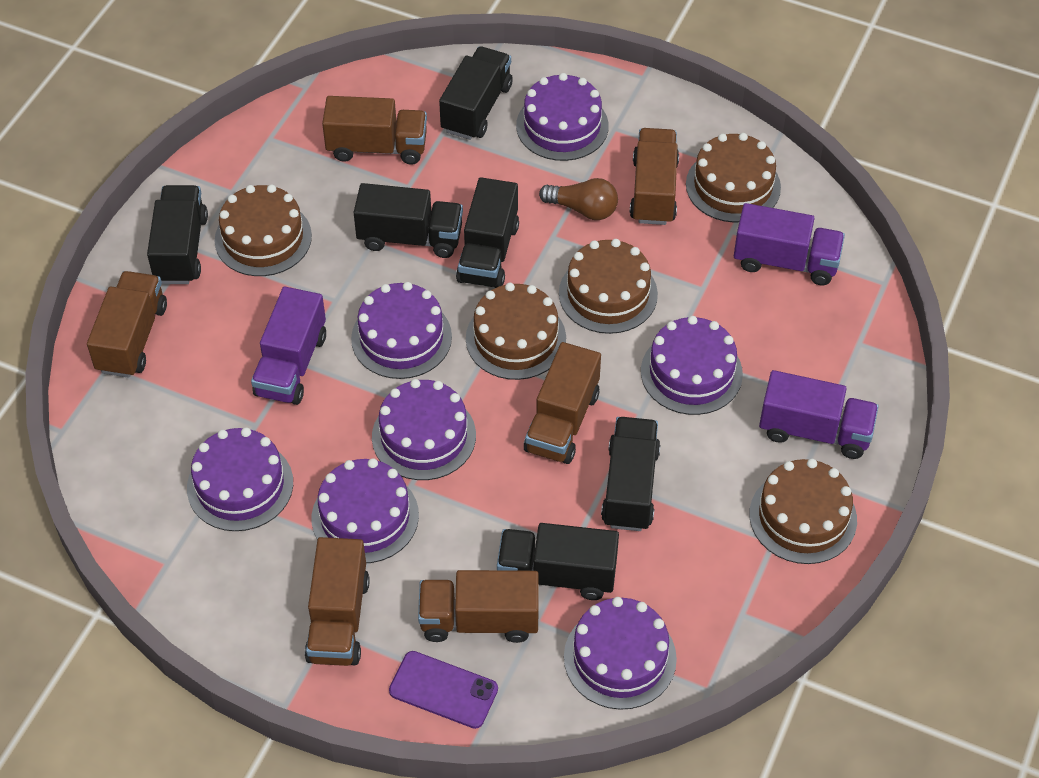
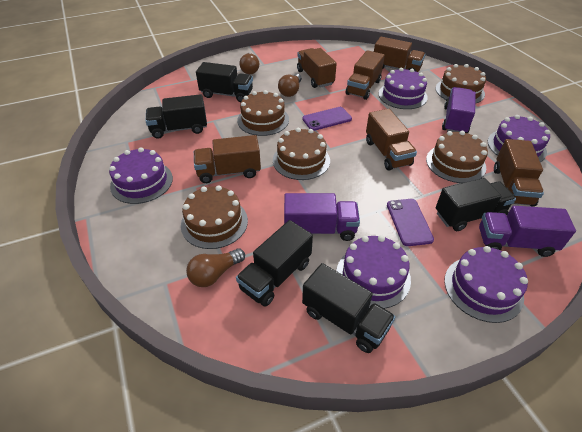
black truck: 6 -> 5
brown light bulb: 1 -> 3
purple cake: 7 -> 5
purple phone: 1 -> 2

